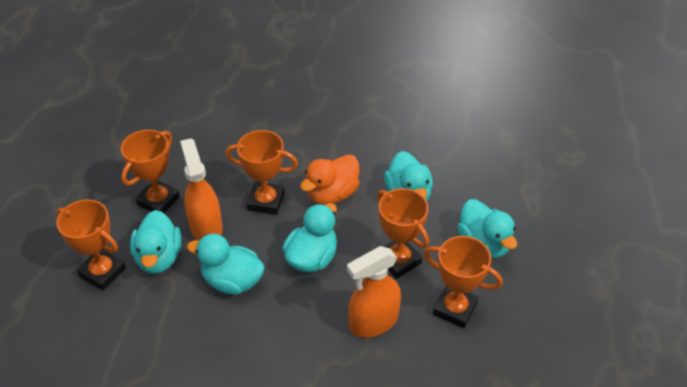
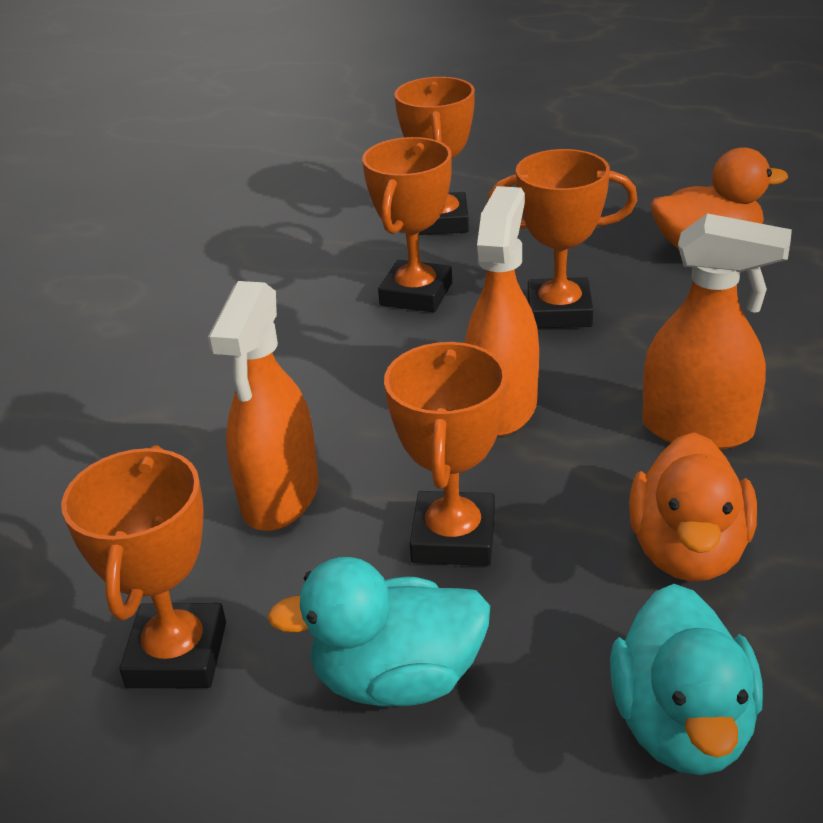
orange duck: 1 -> 2
orange spray bottle: 2 -> 3
turquoise duck: 5 -> 2

